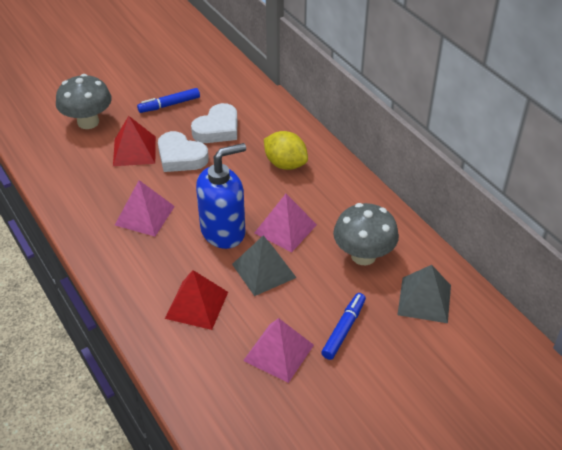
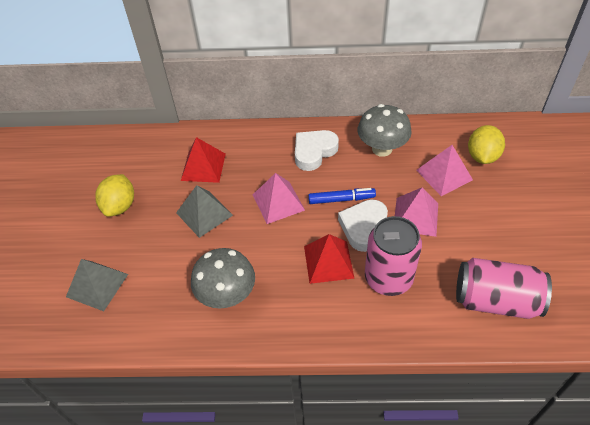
blue marker: 2 -> 1
blue soap dispenser: 1 -> 0
pink can: 0 -> 2
yellow lemon: 1 -> 2

